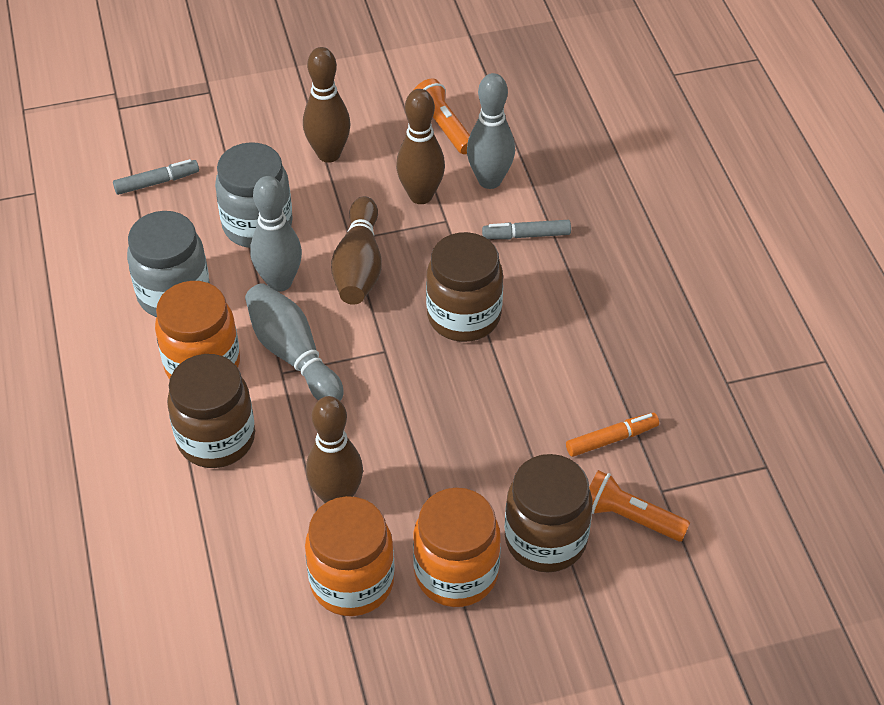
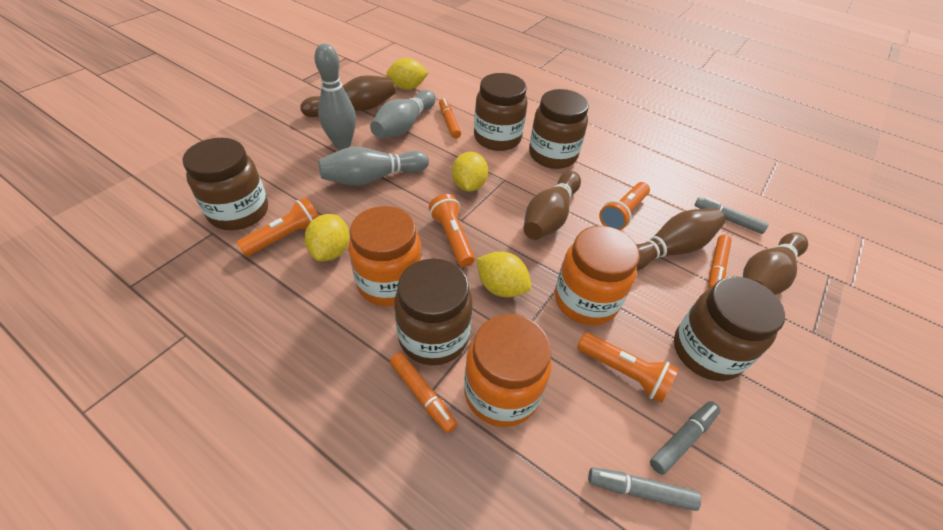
brown jar: 3 -> 5
grey jar: 2 -> 0
grey marker: 2 -> 3
orange flashlight: 2 -> 4
orange marker: 1 -> 3
yellow lemon: 0 -> 4

